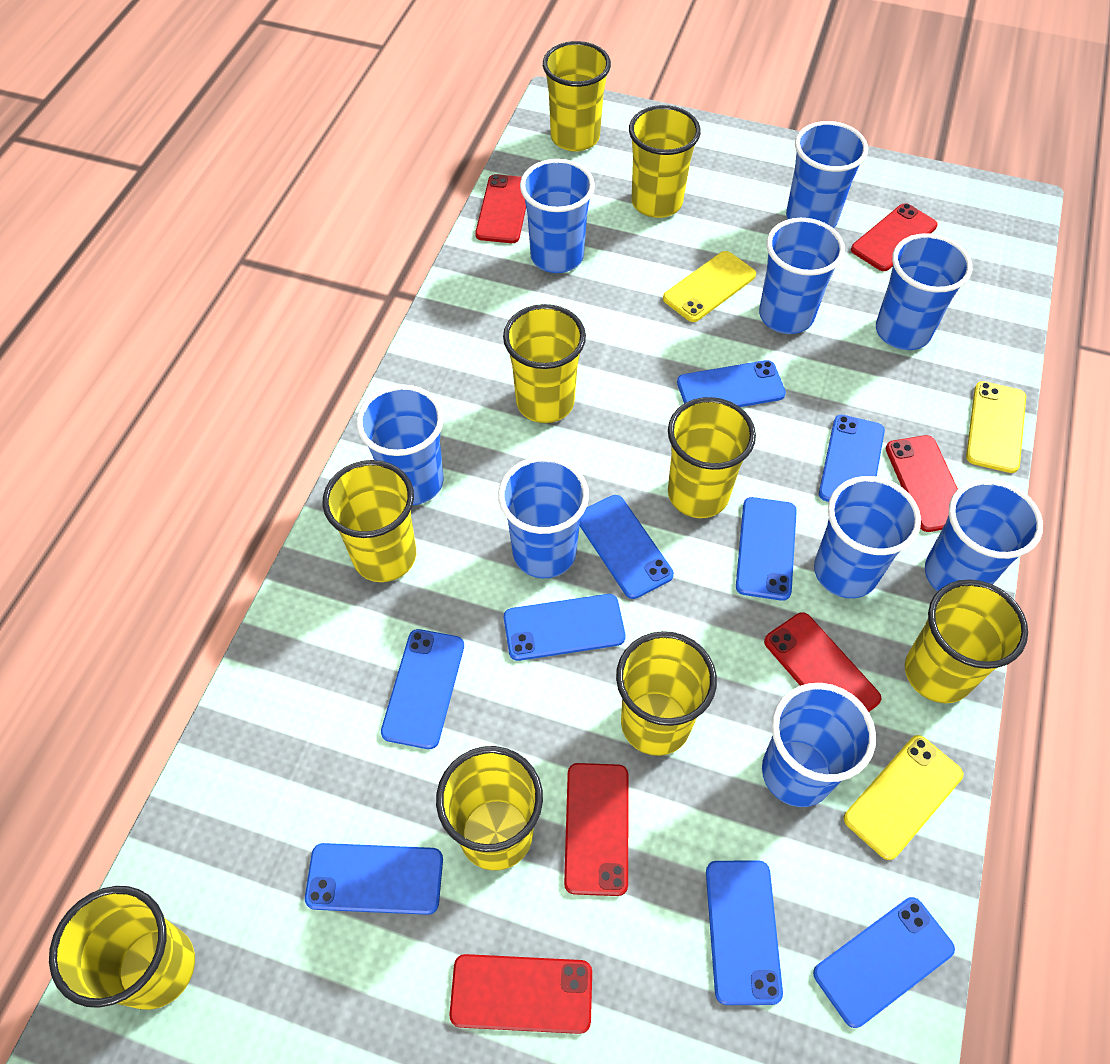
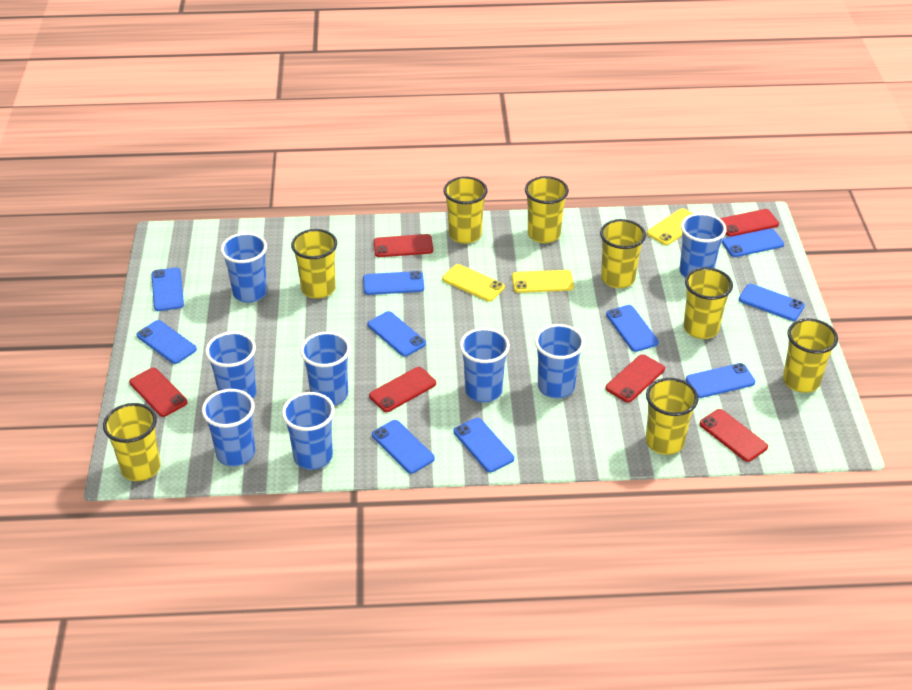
blue cup: 9 -> 8
blue phone: 9 -> 10
yellow cup: 9 -> 8

